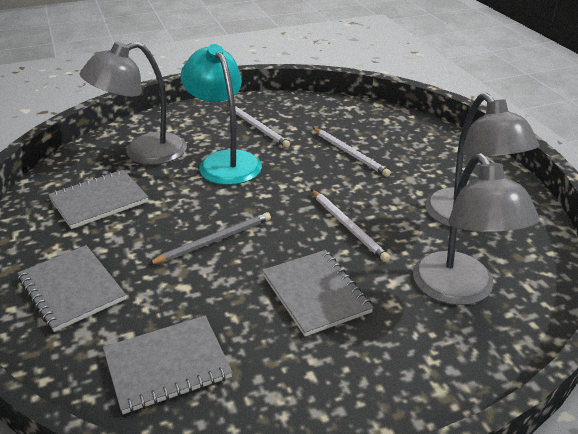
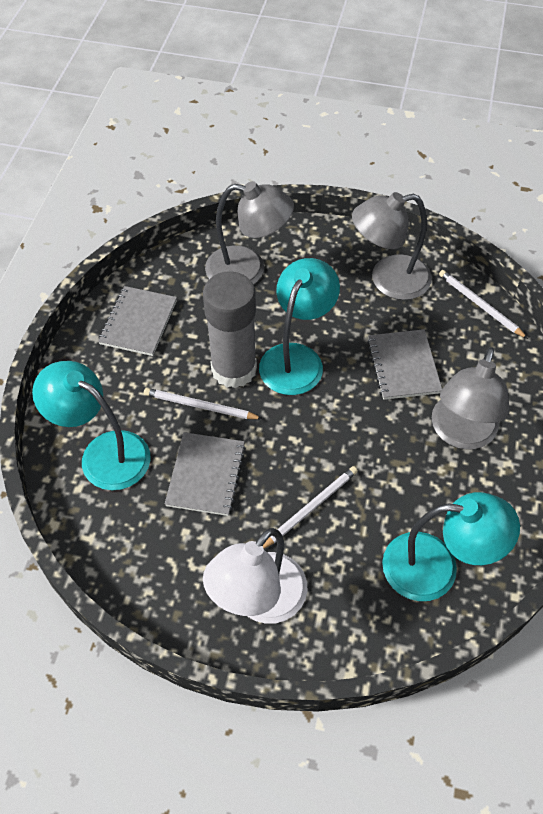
grey glue stick: 0 -> 1
grey notebook: 4 -> 3
grey pencil: 1 -> 0
turquoise lamp: 1 -> 3
white lamp: 0 -> 1

